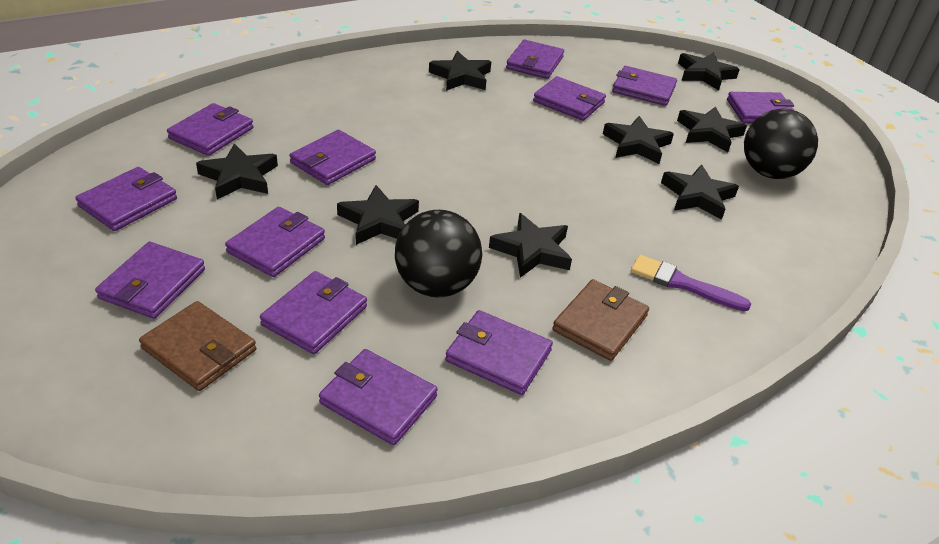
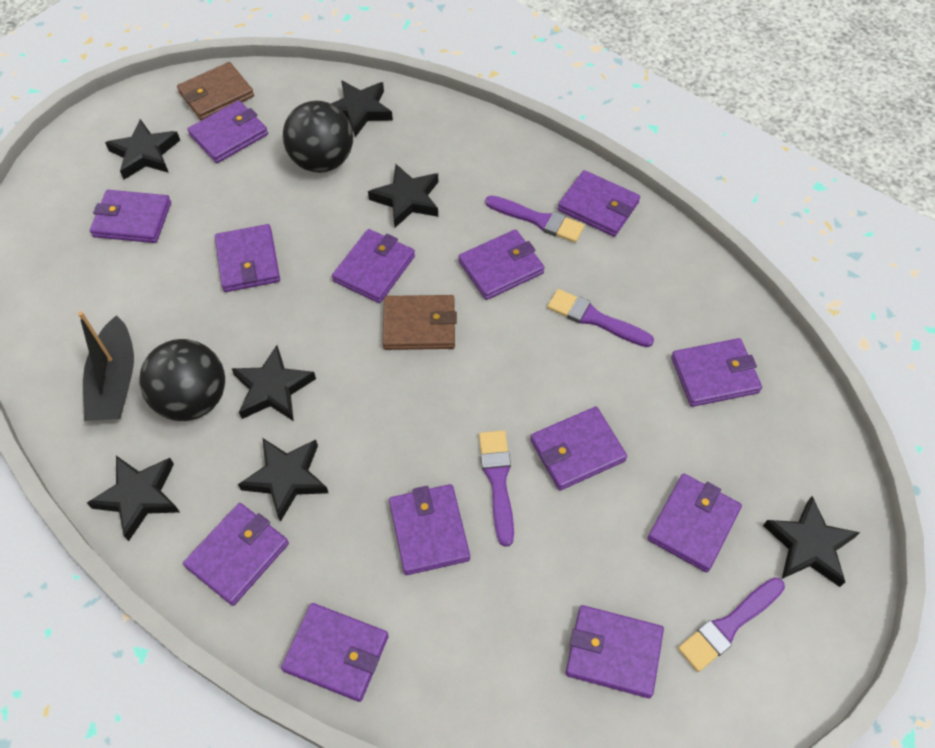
black boat: 0 -> 1
black star: 8 -> 7
purple brush: 1 -> 4
purple wallet: 12 -> 13

